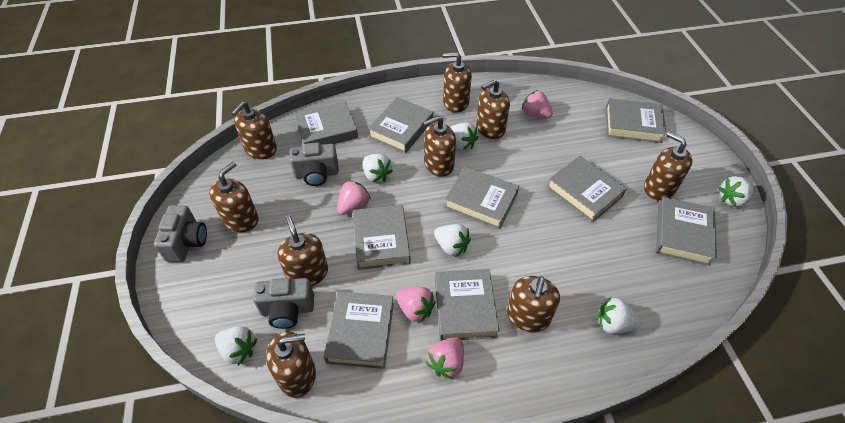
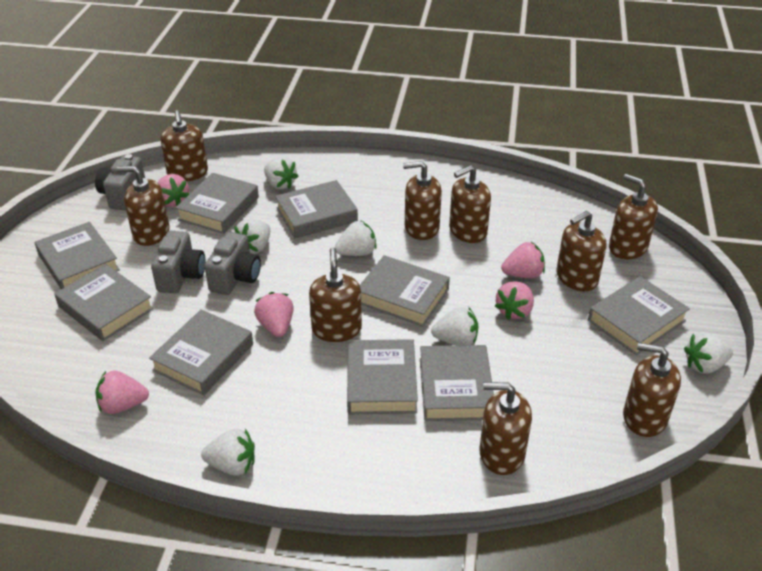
pink strawberry: 4 -> 5

